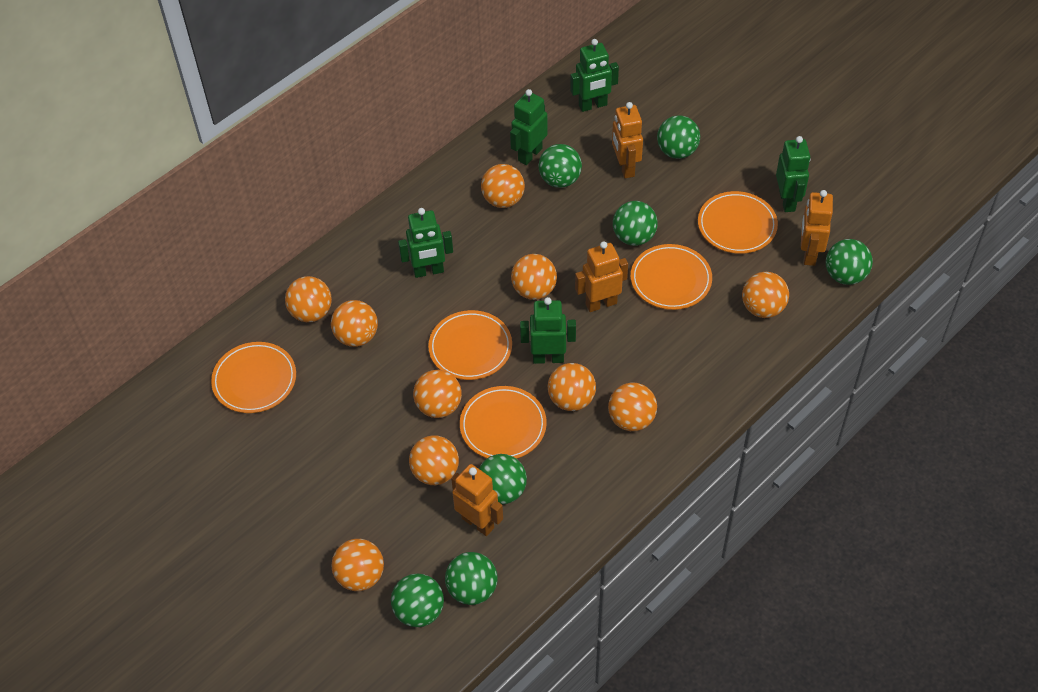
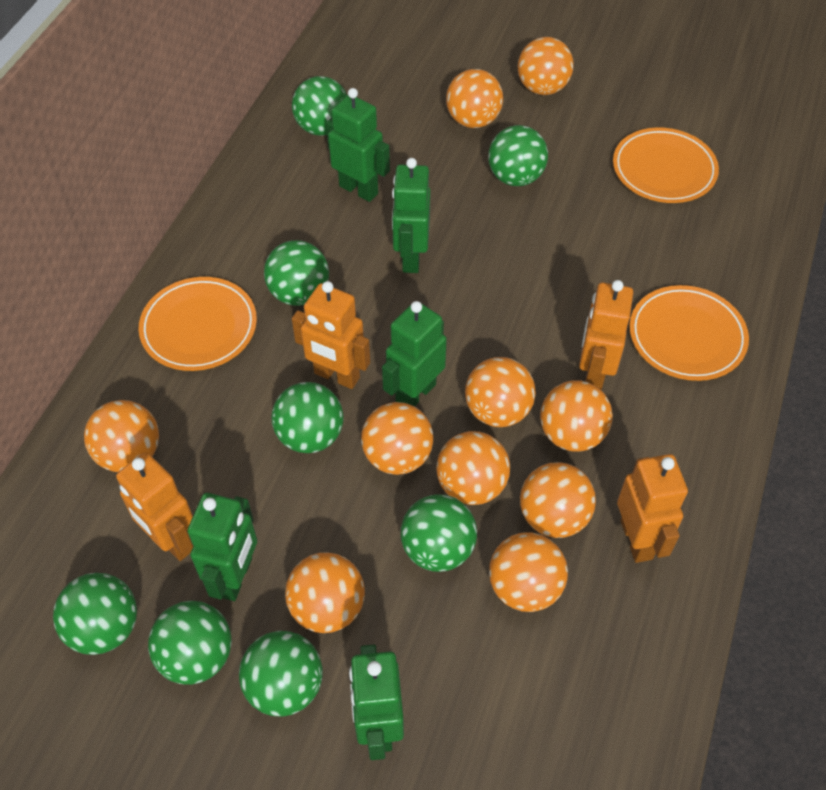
green ball: 7 -> 8
orange plate: 5 -> 3

